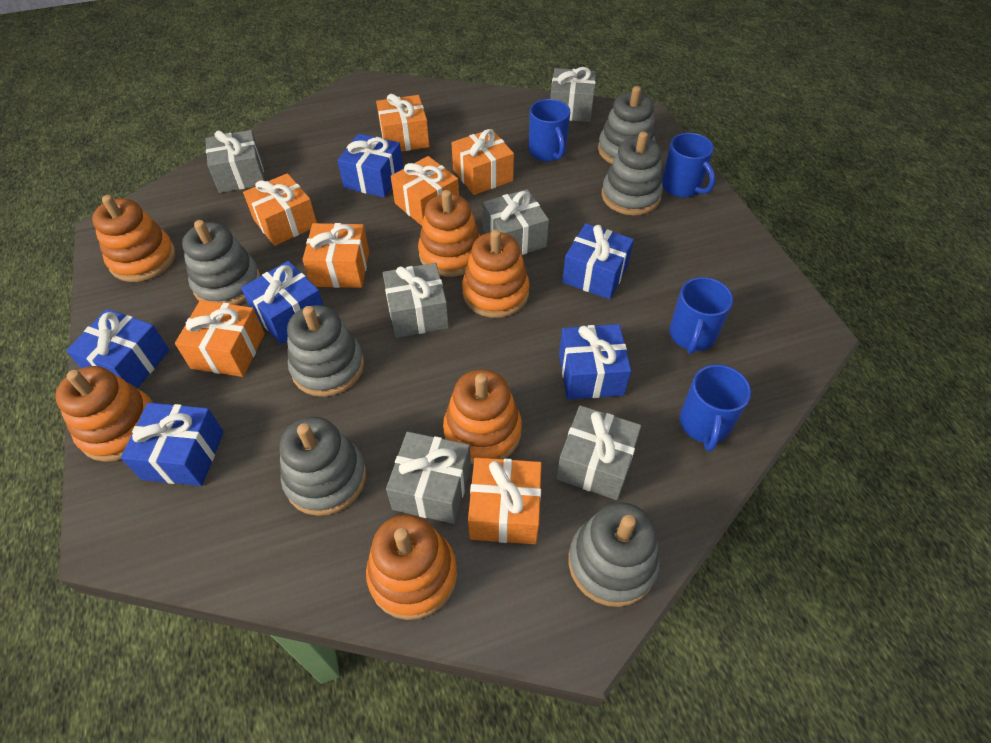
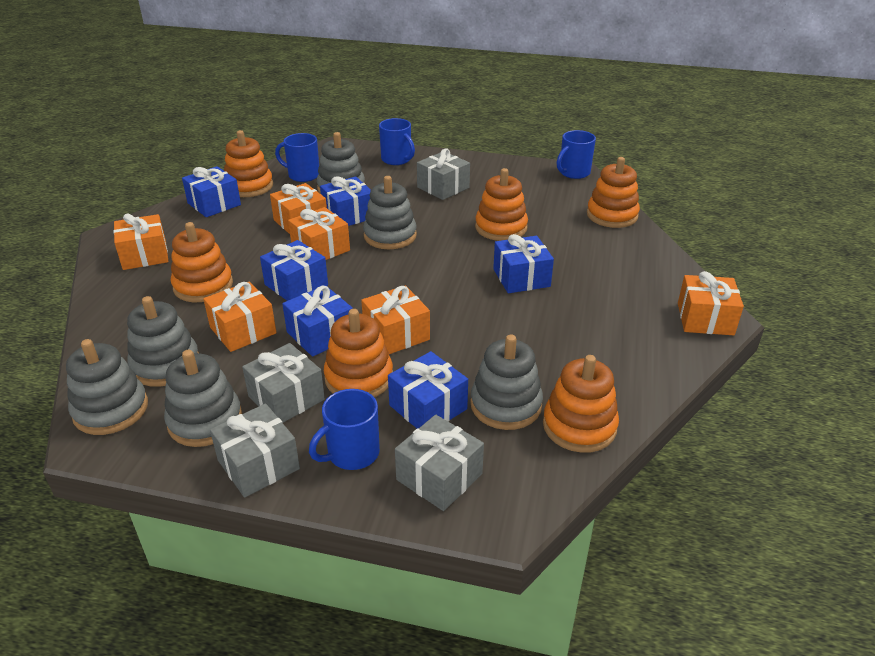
grey gift: 6 -> 4
orange gift: 7 -> 6

